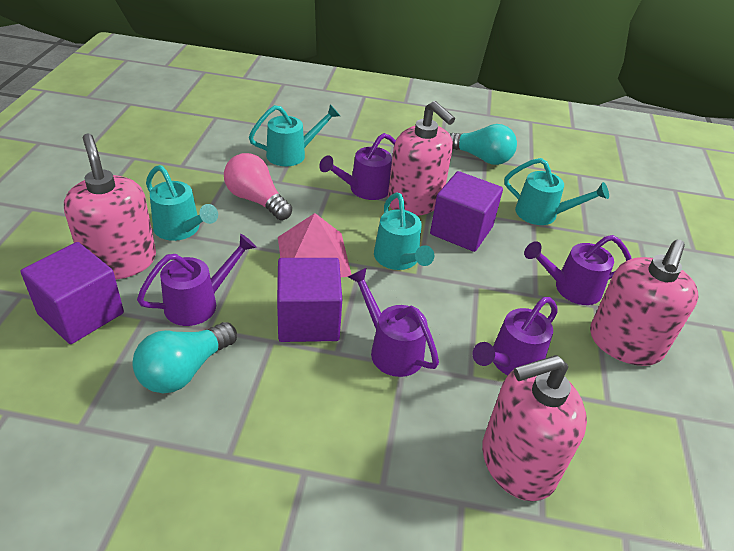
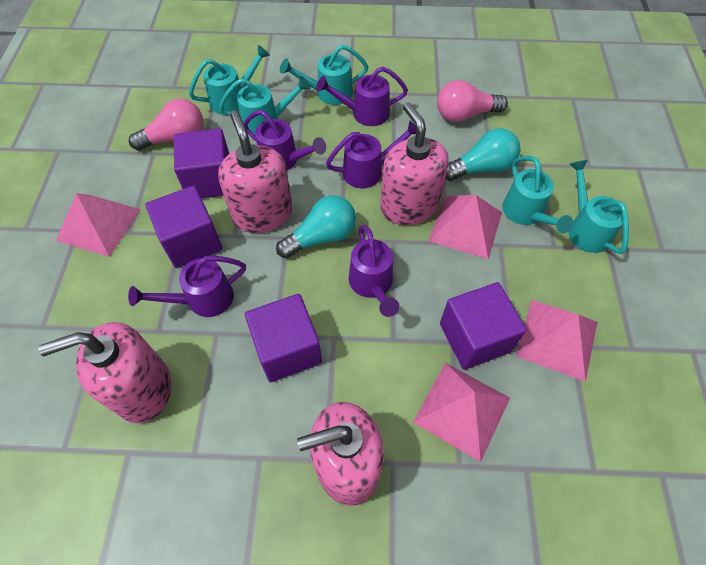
pink light bulb: 1 -> 2
pink pyramid: 1 -> 4
purple cube: 3 -> 4
turquoise watering can: 4 -> 5

